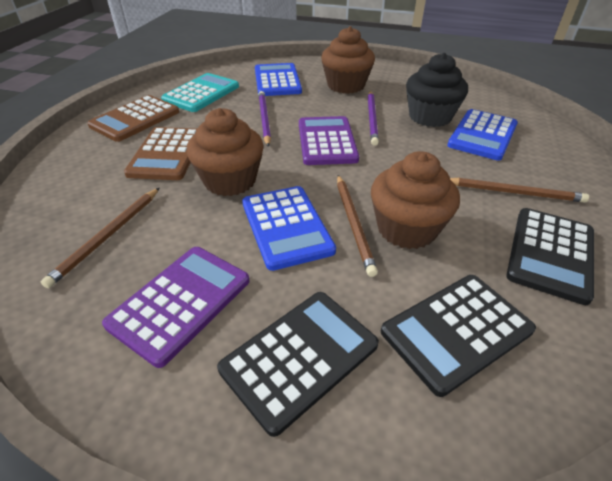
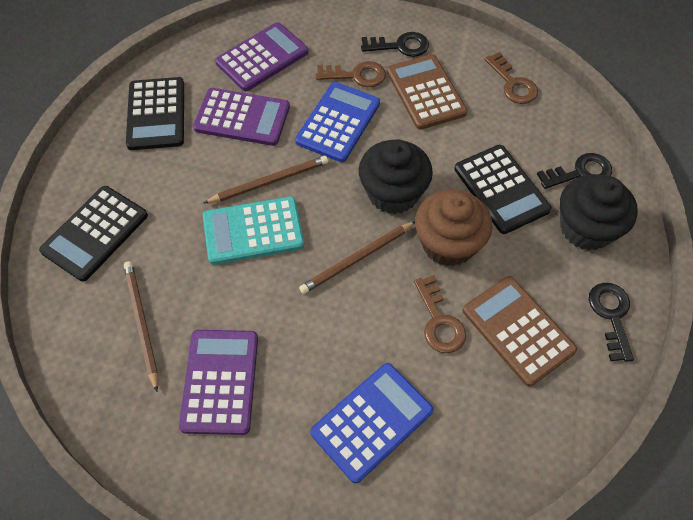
black cupcake: 1 -> 2
black key: 0 -> 3
blue calculator: 3 -> 2
brown cupcake: 3 -> 1
brown key: 0 -> 3
purple calculator: 2 -> 3
purple pencil: 2 -> 0

